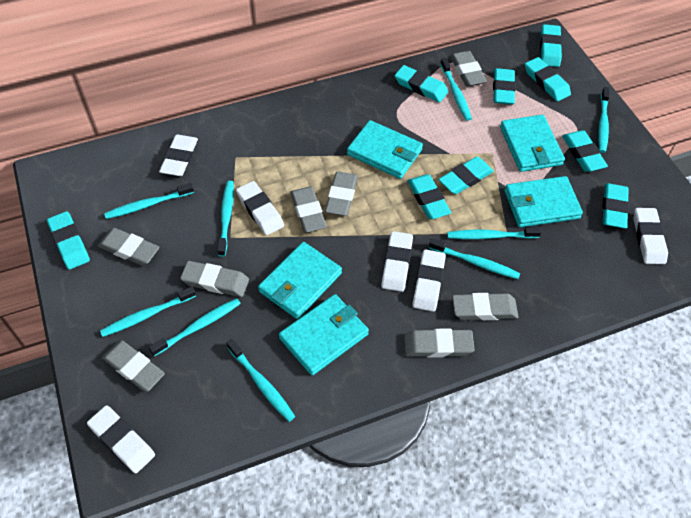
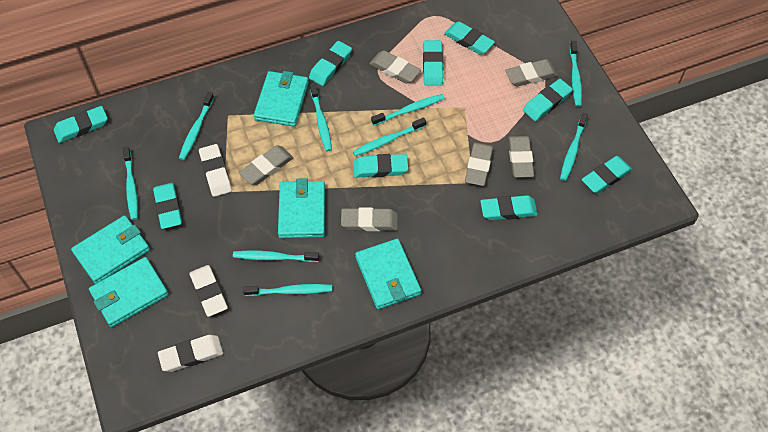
grey eraser: 8 -> 6
white eraser: 6 -> 3

